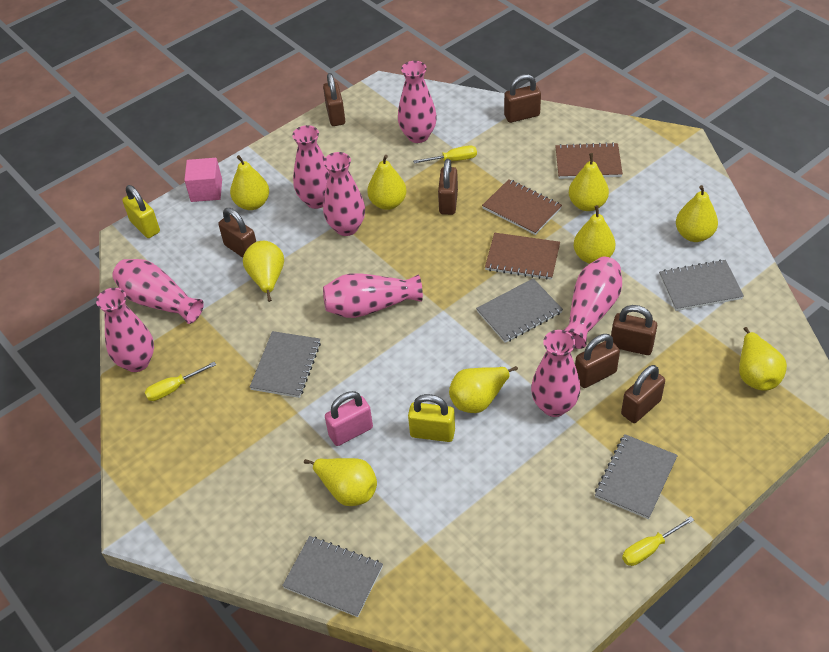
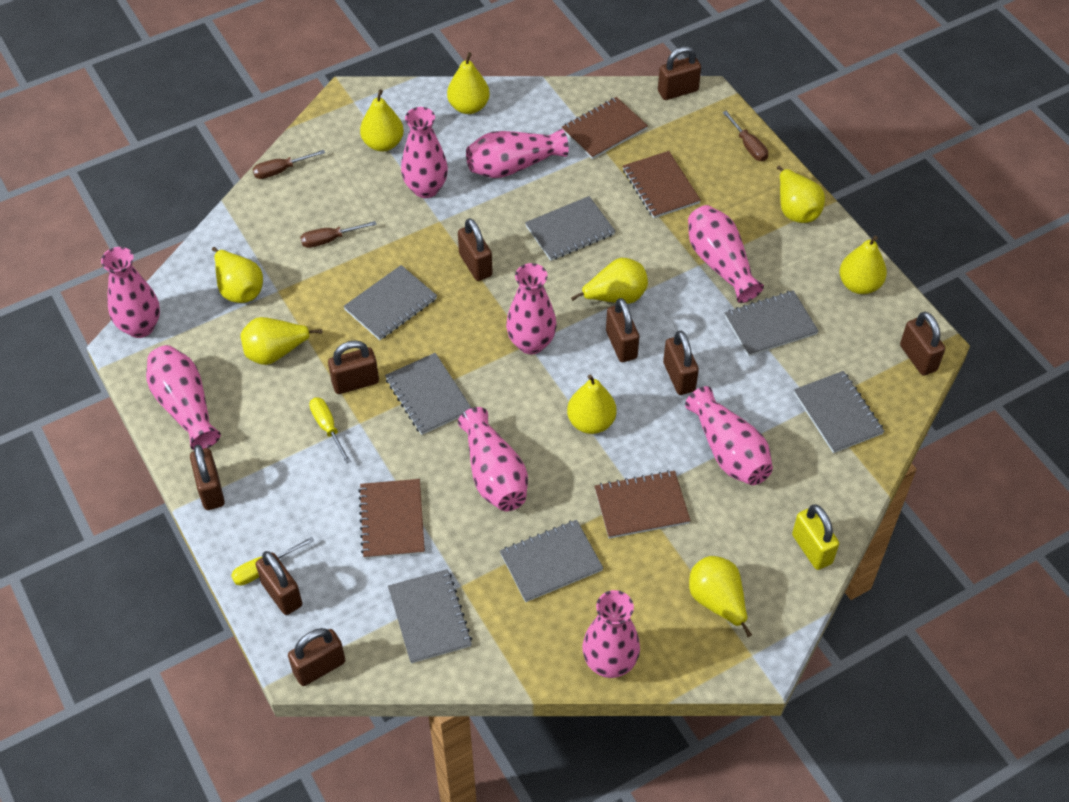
brown notebook: 3 -> 4
brown padlock: 7 -> 9
brown screwdriver: 0 -> 3
grey notebook: 5 -> 7
pink cube: 1 -> 0
pink padlock: 1 -> 0
pink vase: 8 -> 9
yellow padlock: 2 -> 1
yellow screwdriver: 3 -> 2

